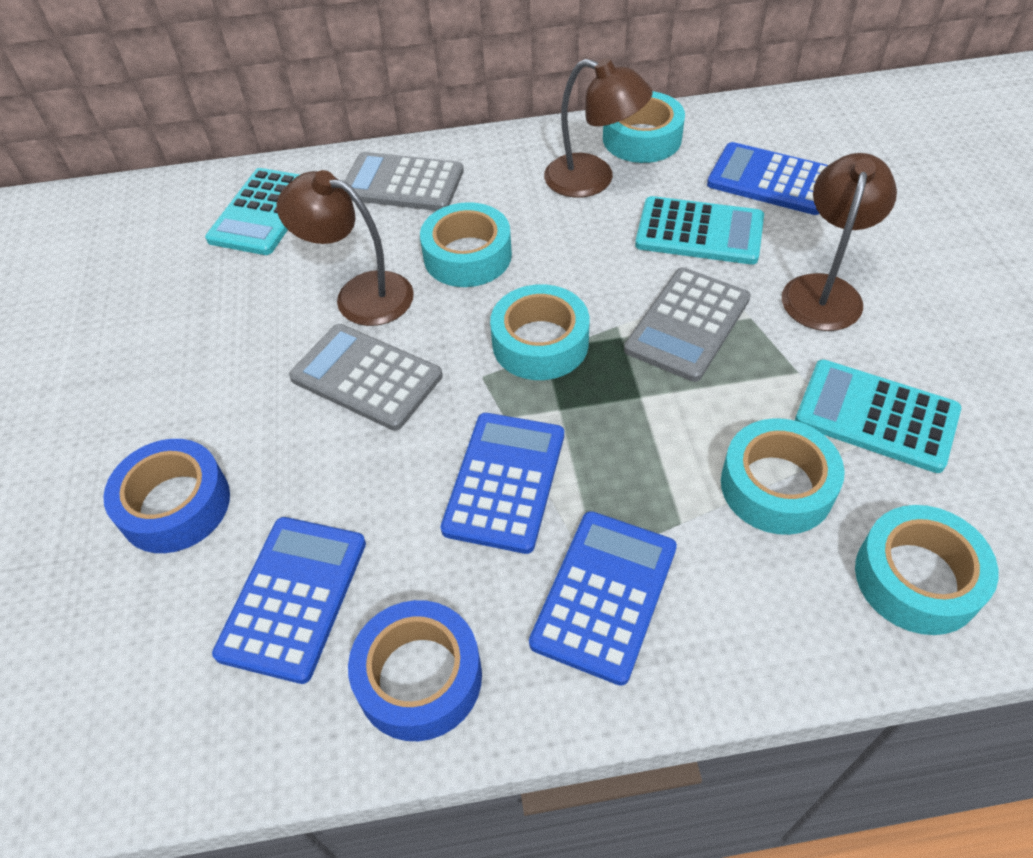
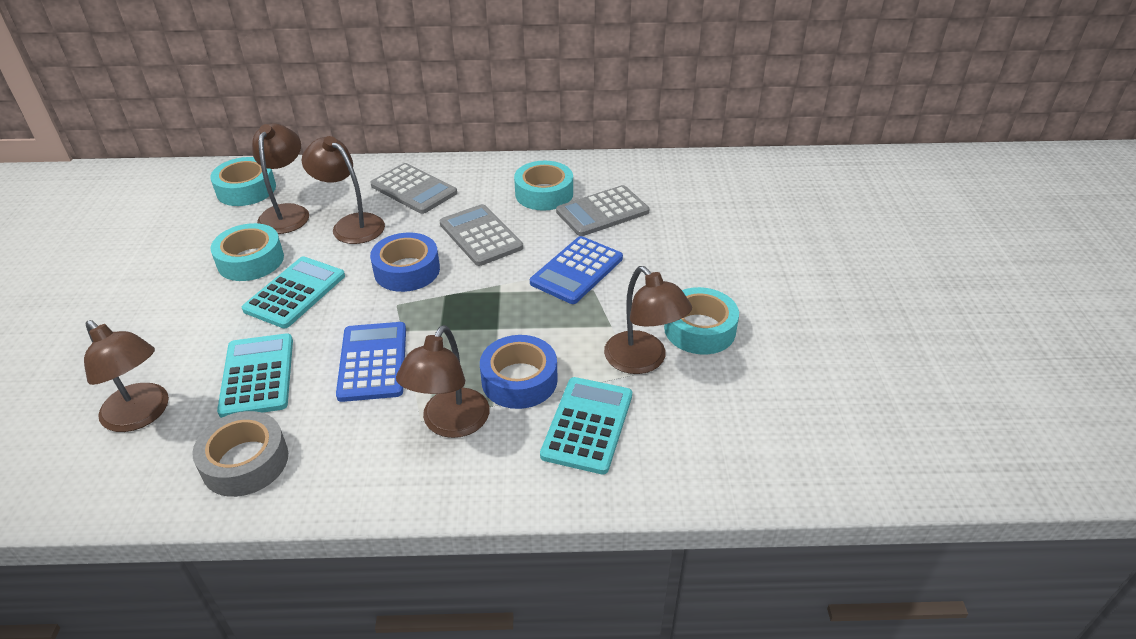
blue calculator: 4 -> 2
brown lamp: 3 -> 5
grey tape: 0 -> 1
turquoise tape: 5 -> 4

